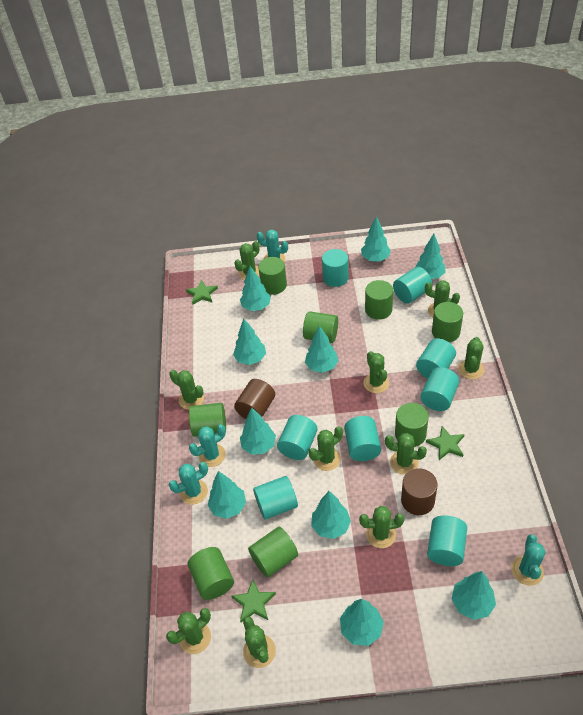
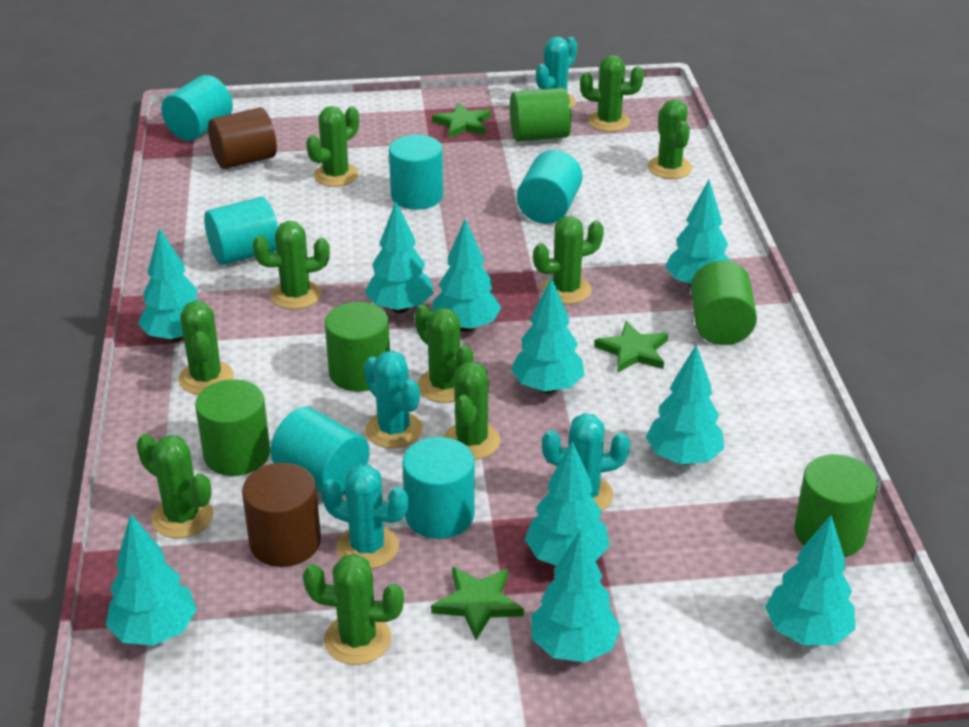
green cylinder: 8 -> 5
turquoise cylinder: 8 -> 6

